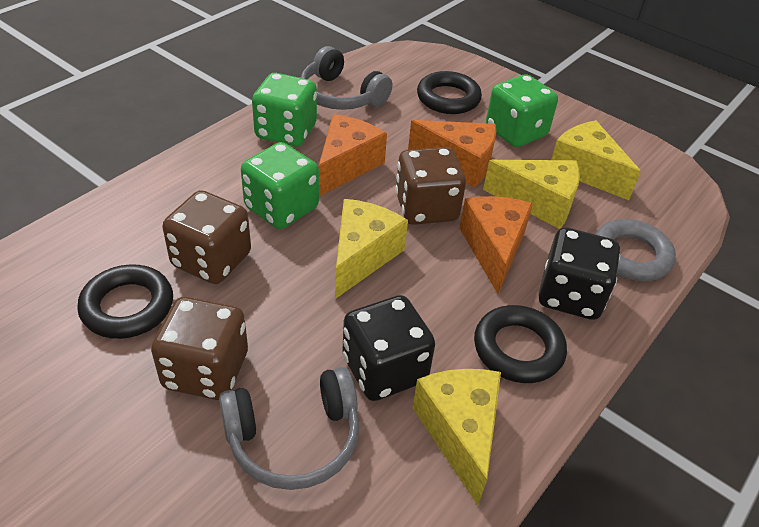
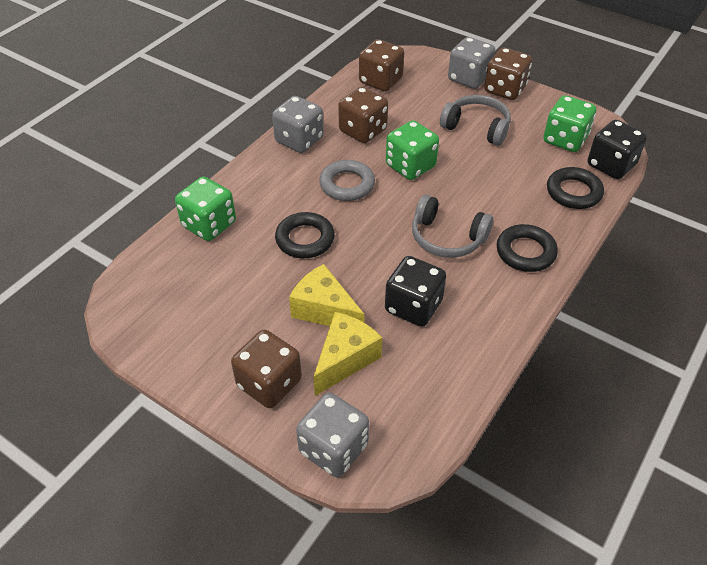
brown dice: 3 -> 4
grey dice: 0 -> 3
orange cheese: 3 -> 0
yellow cheese: 4 -> 2

